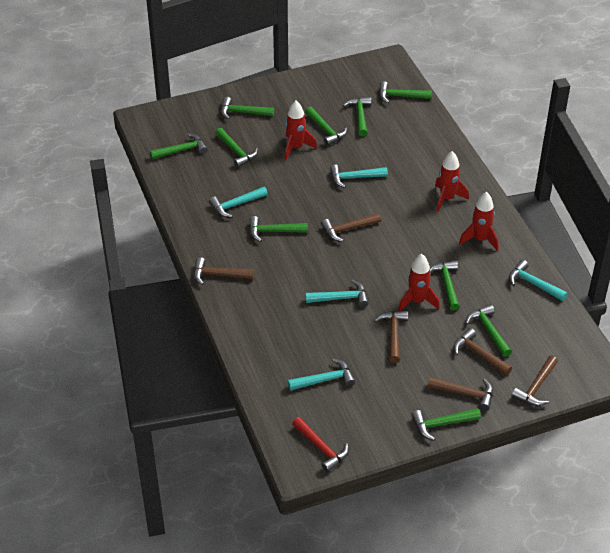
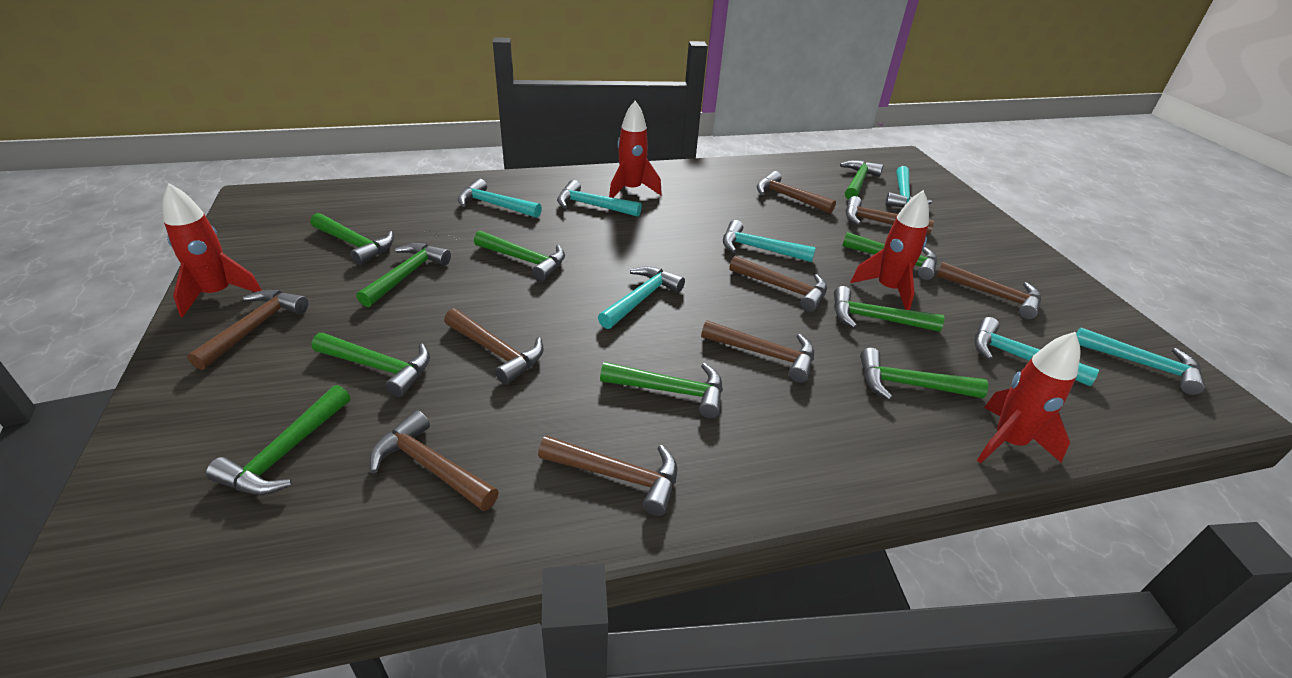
brown hammer: 6 -> 9
red hammer: 1 -> 0
turquoise hammer: 5 -> 7

